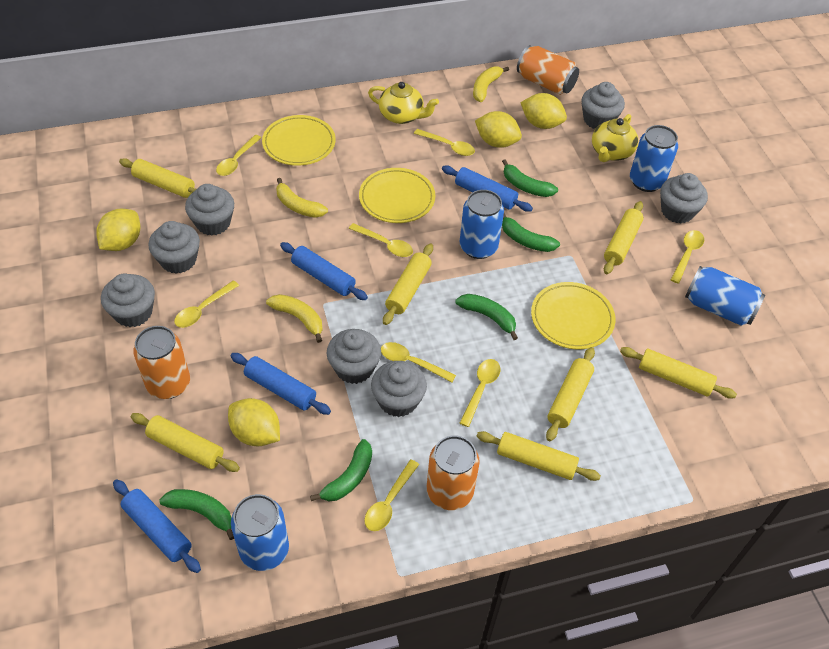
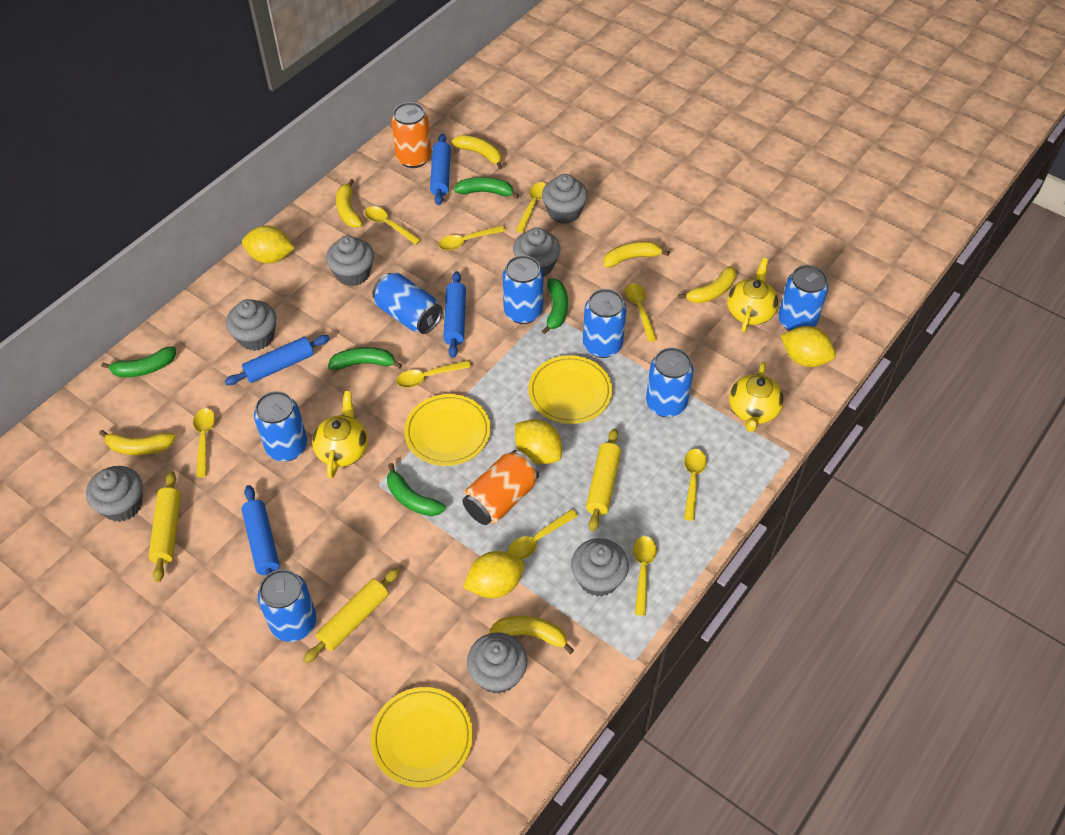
blue can: 4 -> 7
orange can: 3 -> 2
yellow banana: 3 -> 6
yellow rolling pin: 7 -> 3
yellow spoon: 8 -> 9
yellow teapot: 2 -> 3

